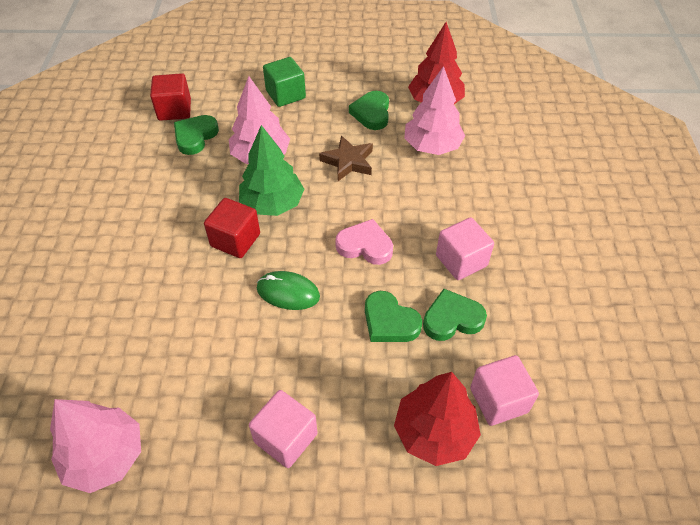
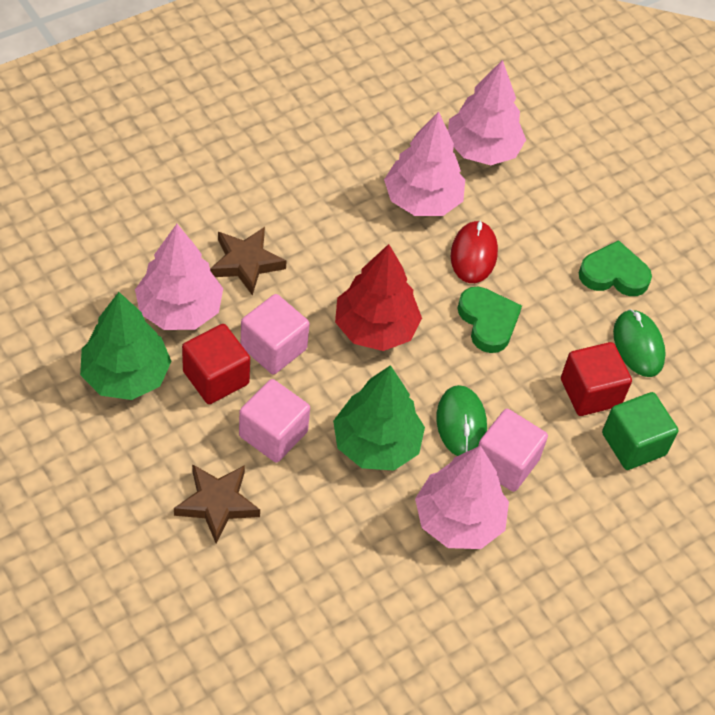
brown star: 1 -> 2
green heart: 4 -> 2
green mouse: 1 -> 2
green tree: 1 -> 2
pink heart: 1 -> 0
pink tree: 3 -> 4
red mouse: 0 -> 1
red tree: 2 -> 1

